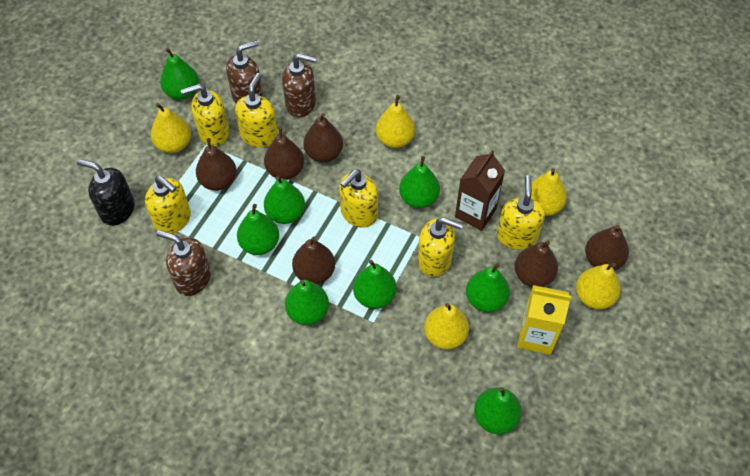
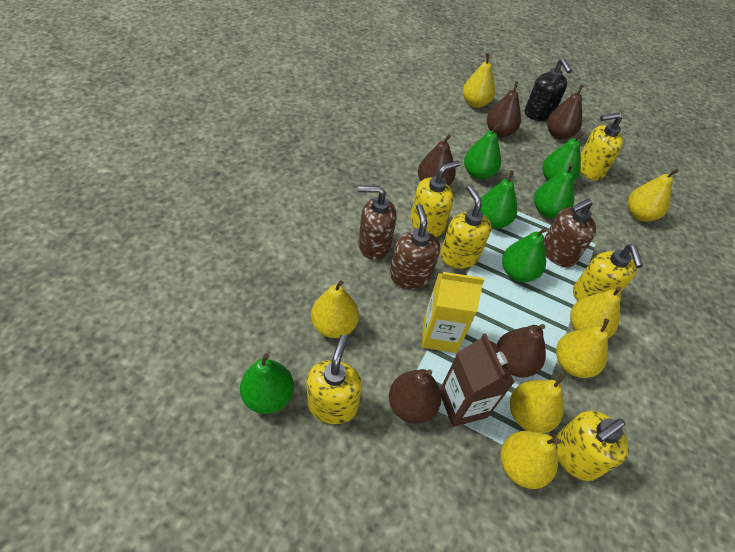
brown pear: 6 -> 5
green pear: 8 -> 6
yellow pear: 5 -> 7

